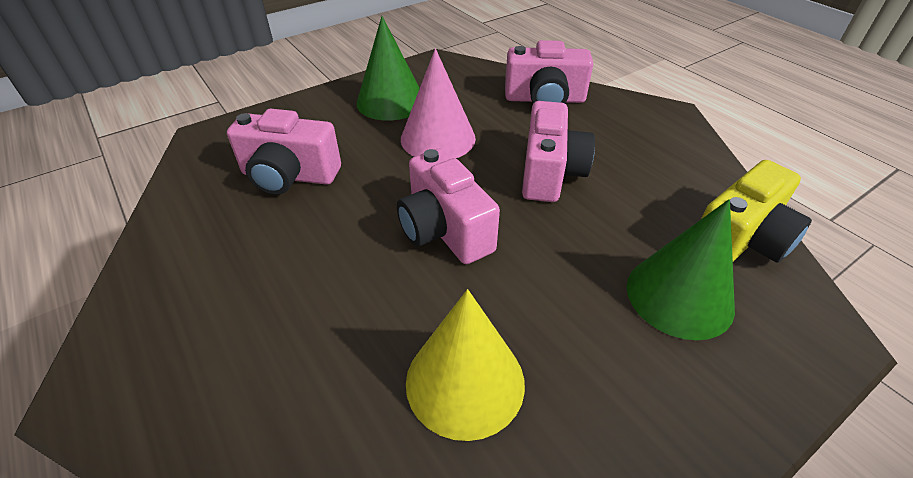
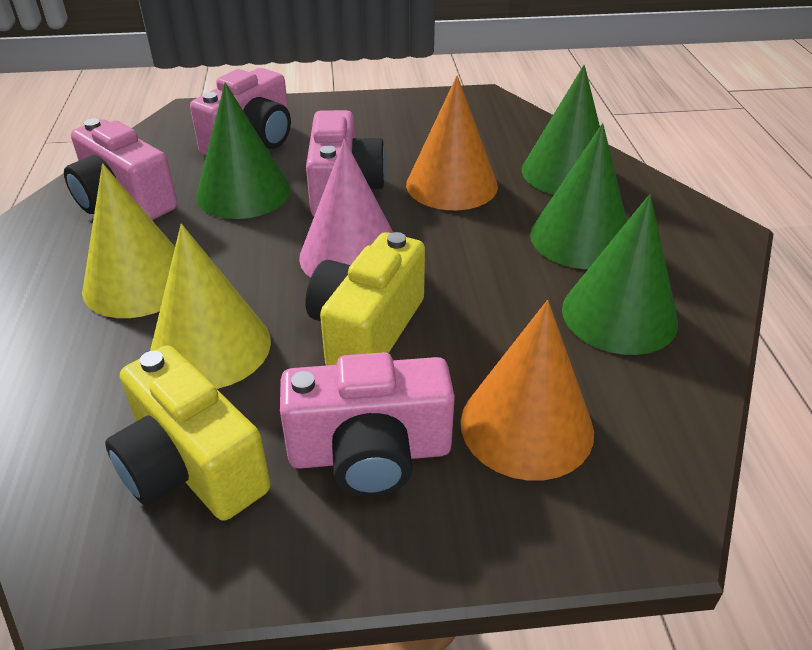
green cone: 2 -> 4
orange cone: 0 -> 2
yellow camera: 1 -> 2
yellow cone: 1 -> 2

